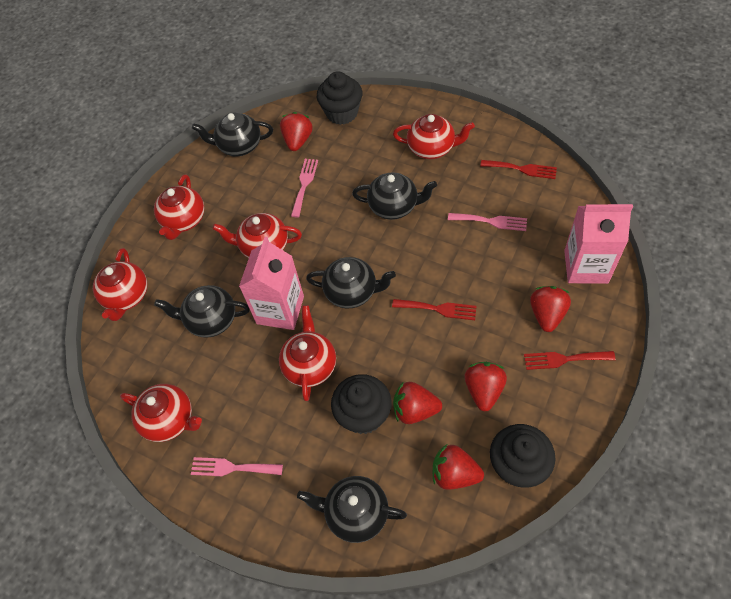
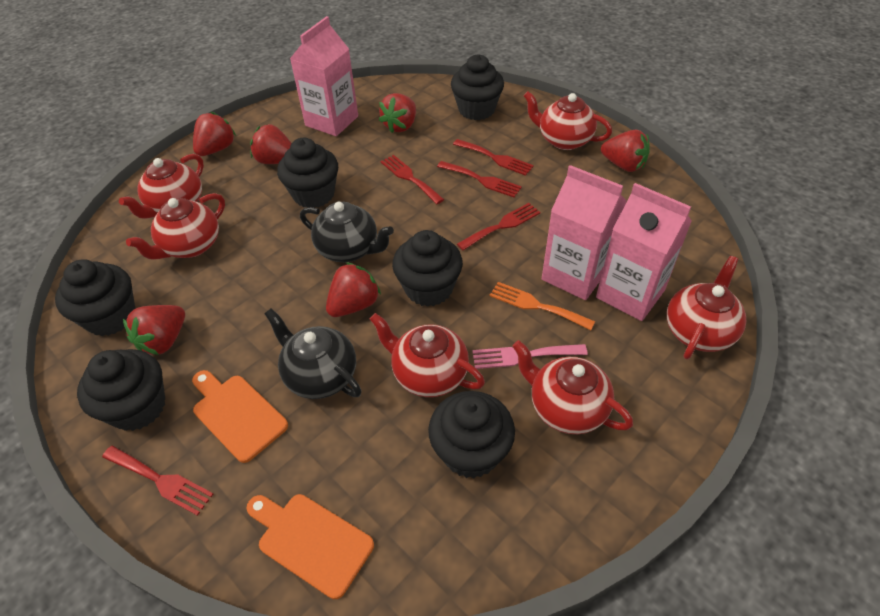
black cupcake: 3 -> 6
black teapot: 5 -> 2
orange cutting board: 0 -> 2
orange fork: 0 -> 1
pink carton: 2 -> 3
pink fork: 3 -> 1
red fork: 3 -> 5
red strawberry: 5 -> 6

